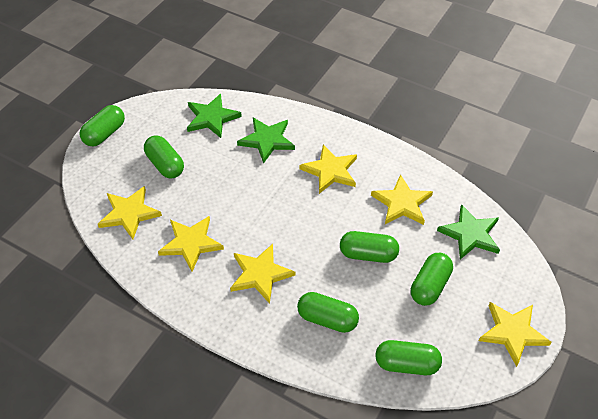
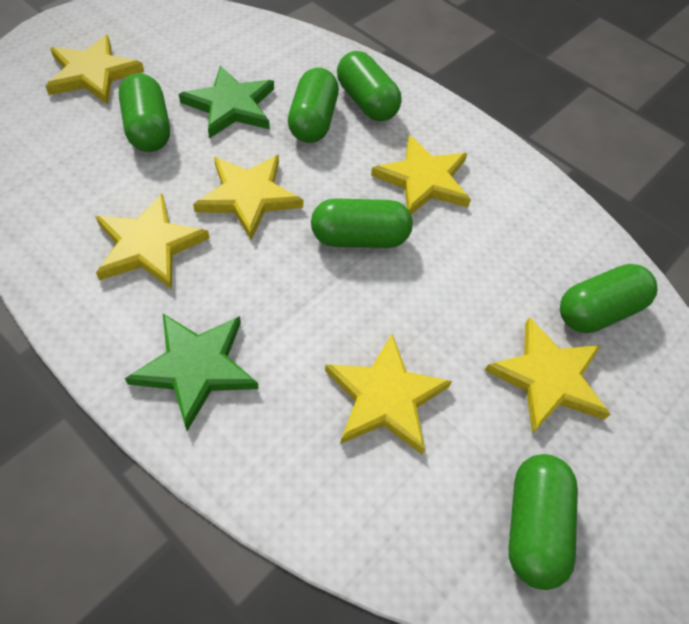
green star: 3 -> 2

